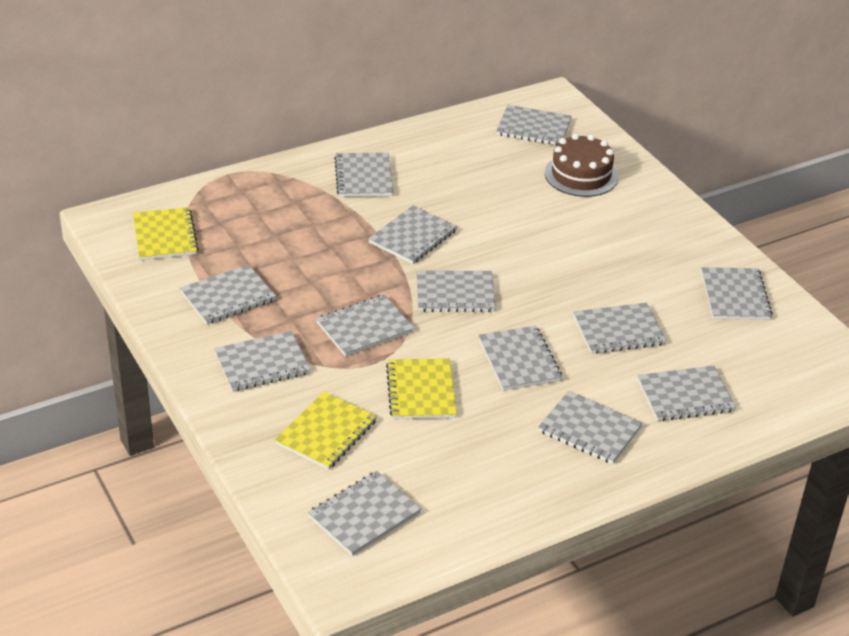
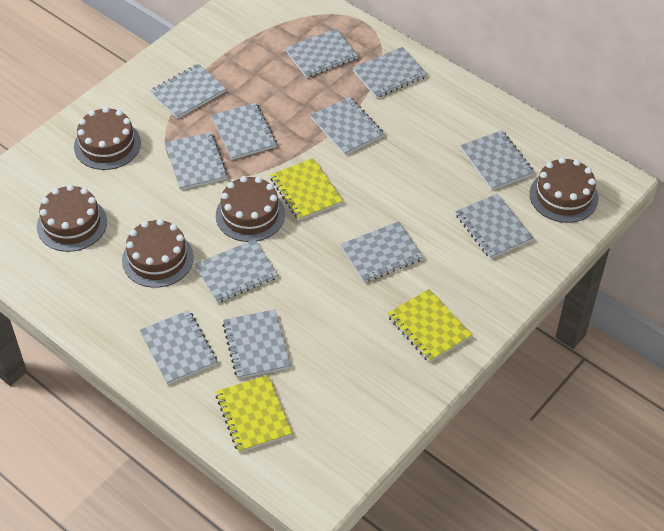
brown cake: 1 -> 5
grey notebook: 13 -> 12

